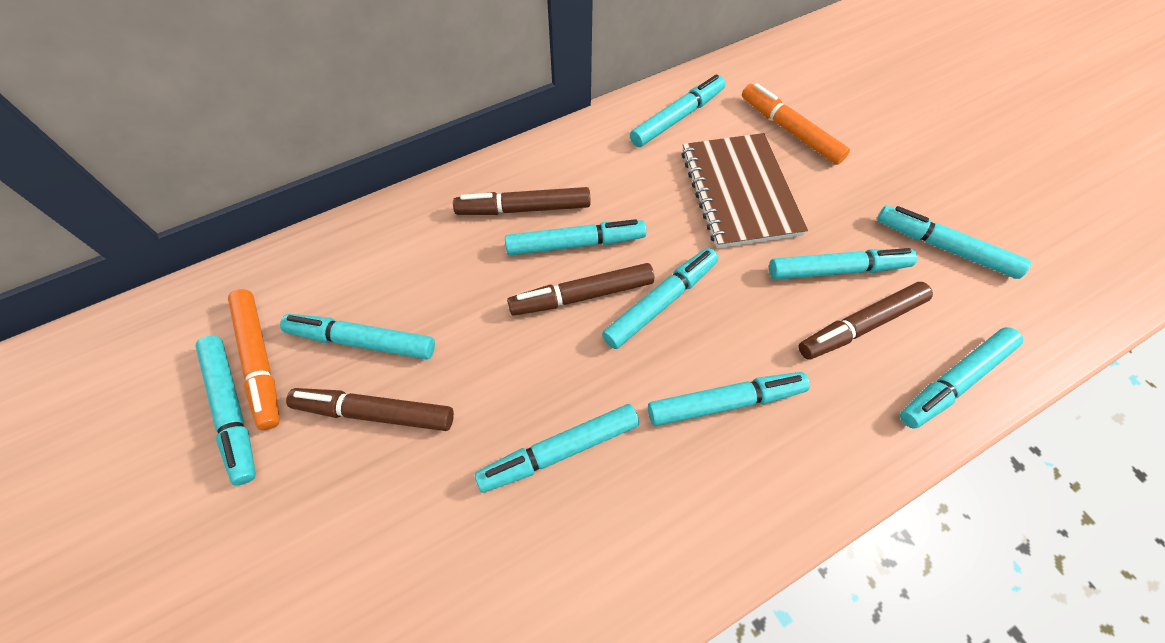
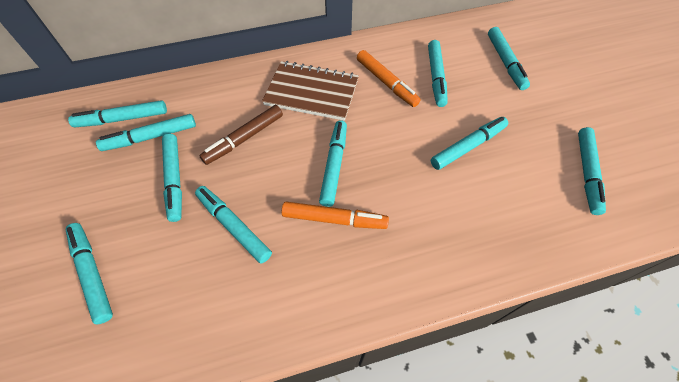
brown marker: 4 -> 1

